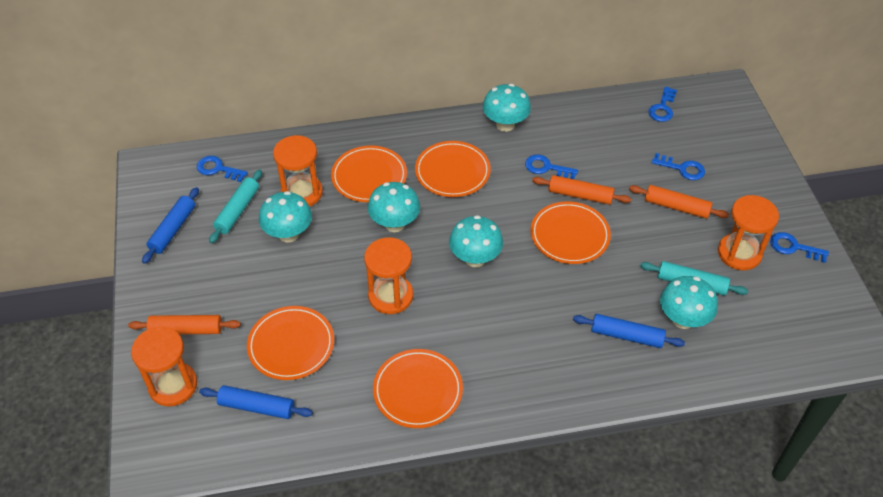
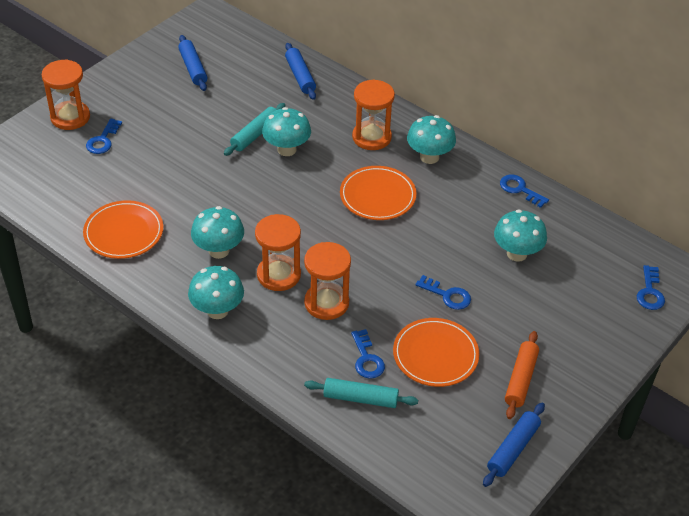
orange plate: 5 -> 3
orange rolling pin: 3 -> 1

